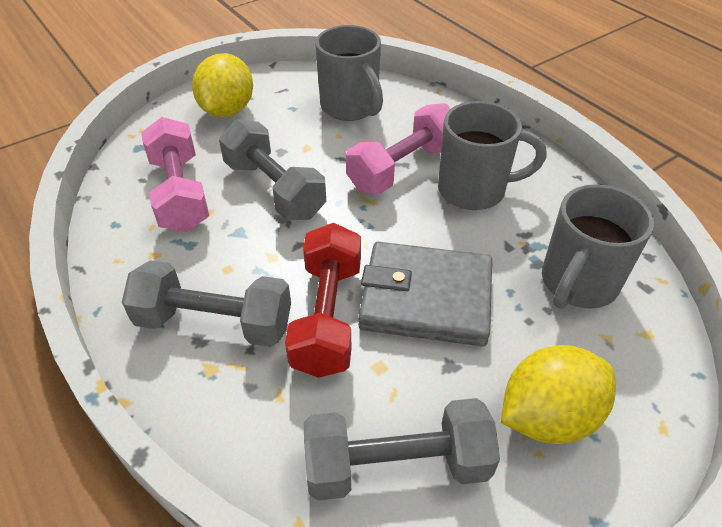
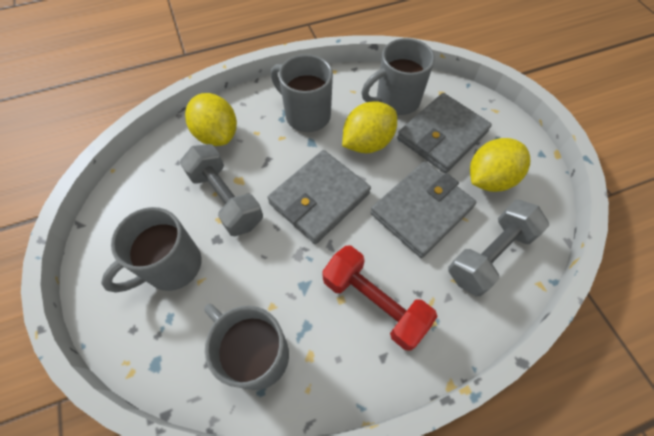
grey dumbbell: 3 -> 2
grey mug: 3 -> 4
grey wallet: 1 -> 3
pink dumbbell: 2 -> 0
yellow lemon: 2 -> 3

